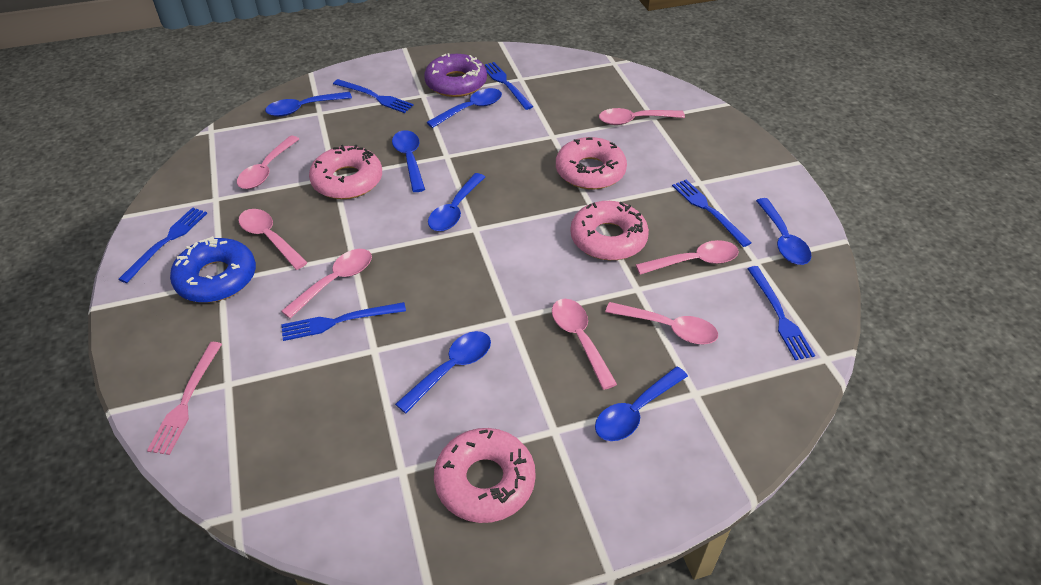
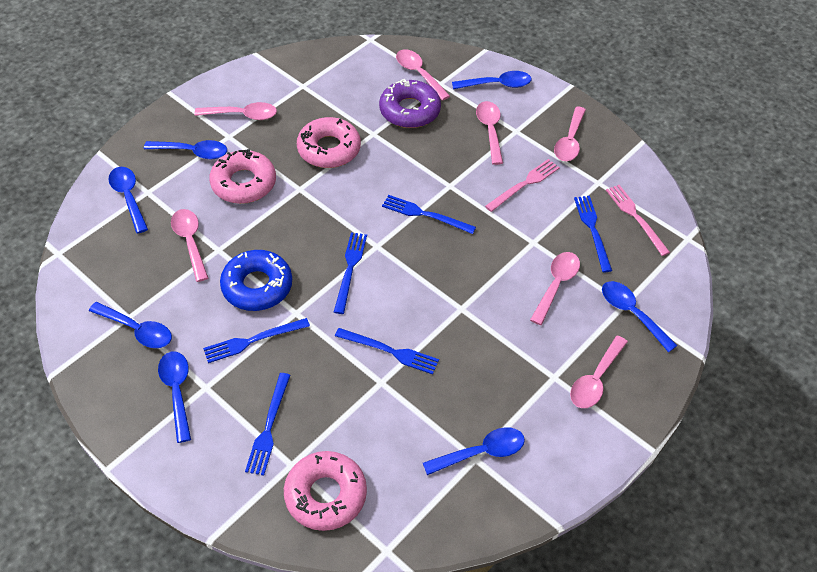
pink donut: 4 -> 3
pink fork: 1 -> 2

